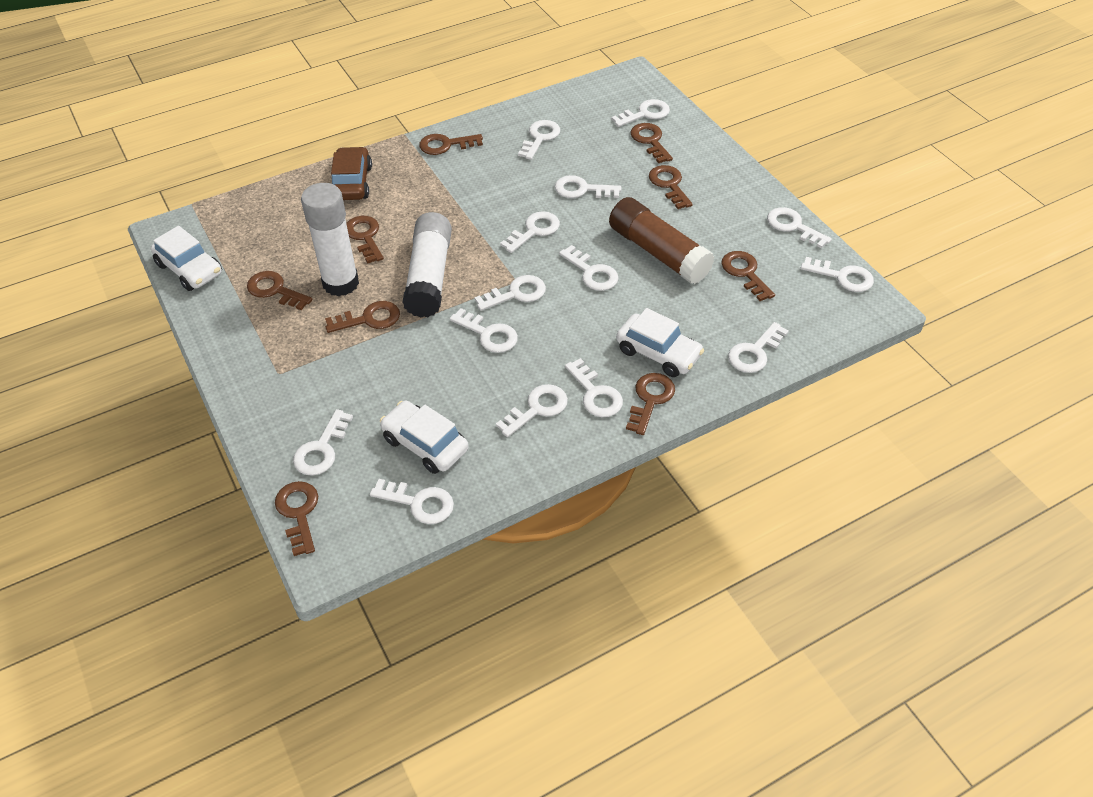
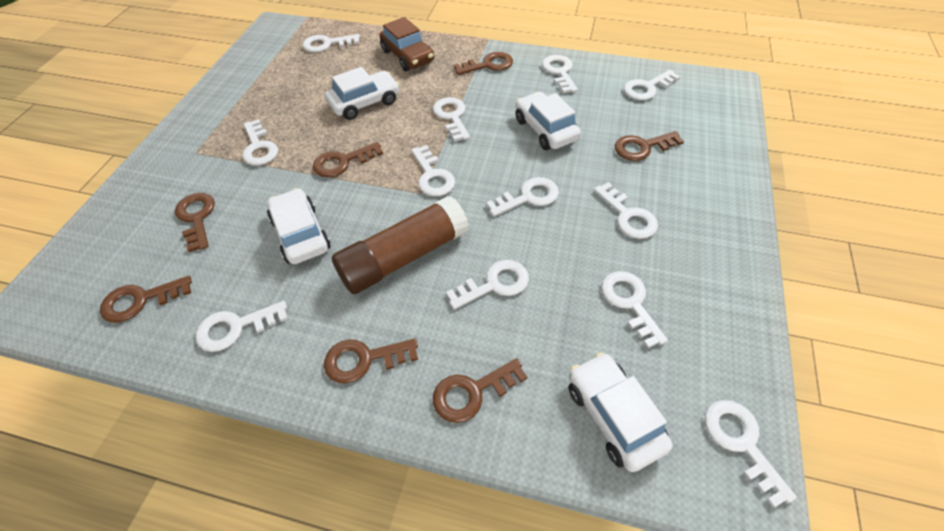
brown key: 9 -> 7
white car: 3 -> 4
white glue stick: 2 -> 0
white key: 14 -> 12

